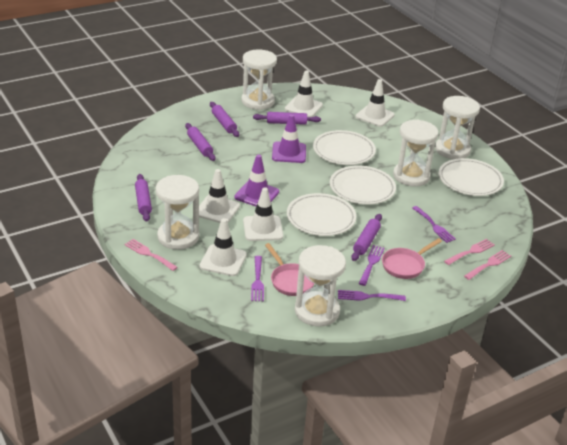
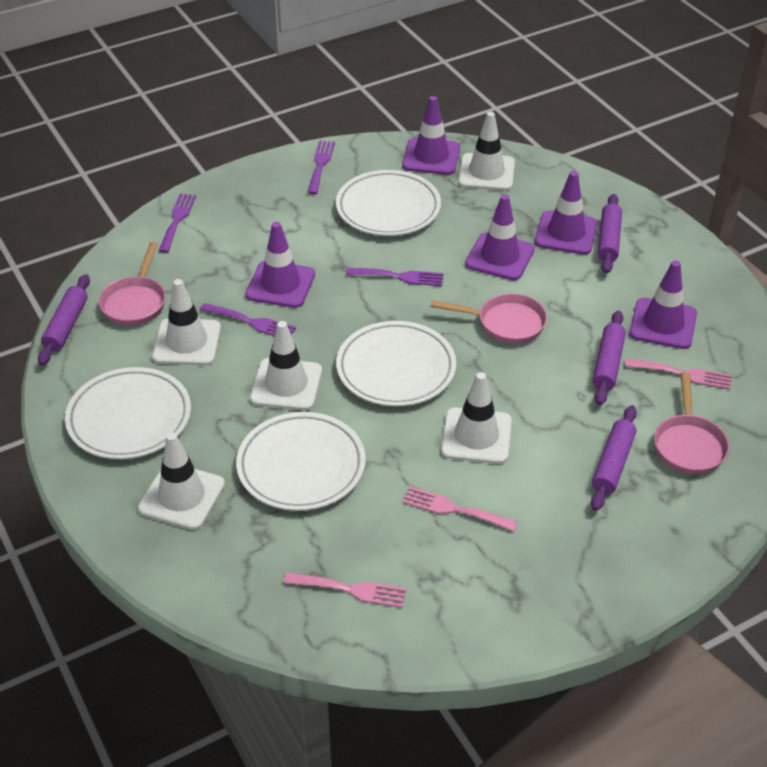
pink pan: 2 -> 3
purple rolling pin: 5 -> 4
purple traffic cone: 2 -> 5
white hourglass: 5 -> 0

